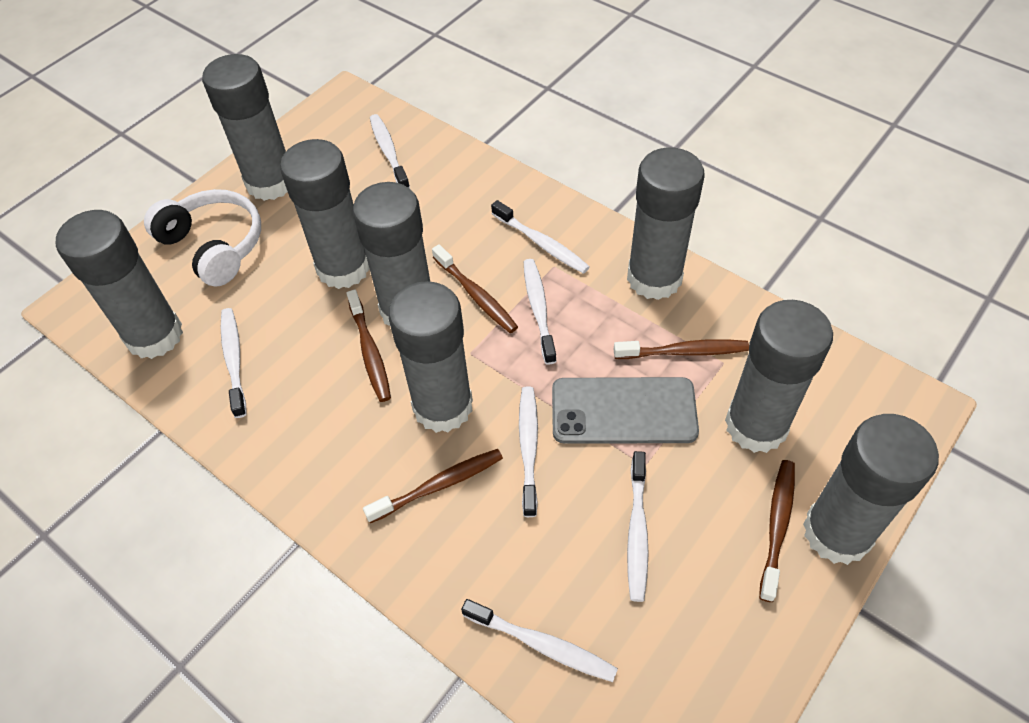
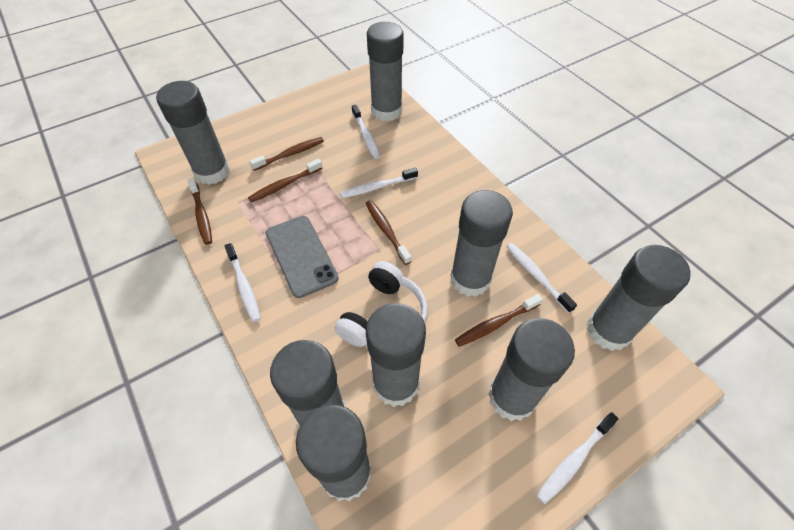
white toothbrush: 7 -> 5

